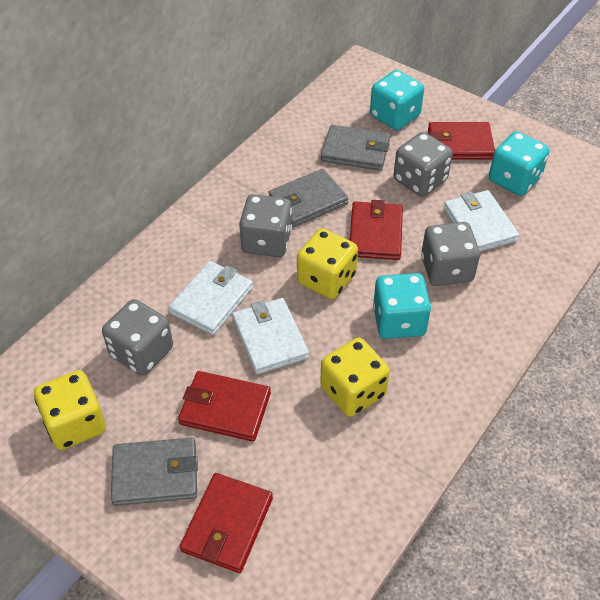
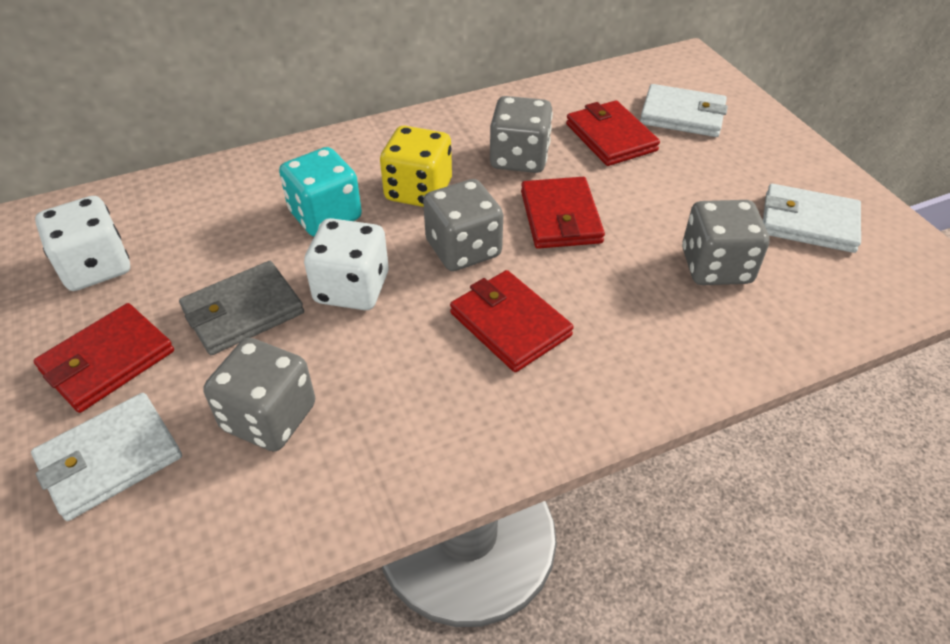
grey wallet: 3 -> 1
turquoise dice: 3 -> 1
white dice: 0 -> 2
yellow dice: 3 -> 1

